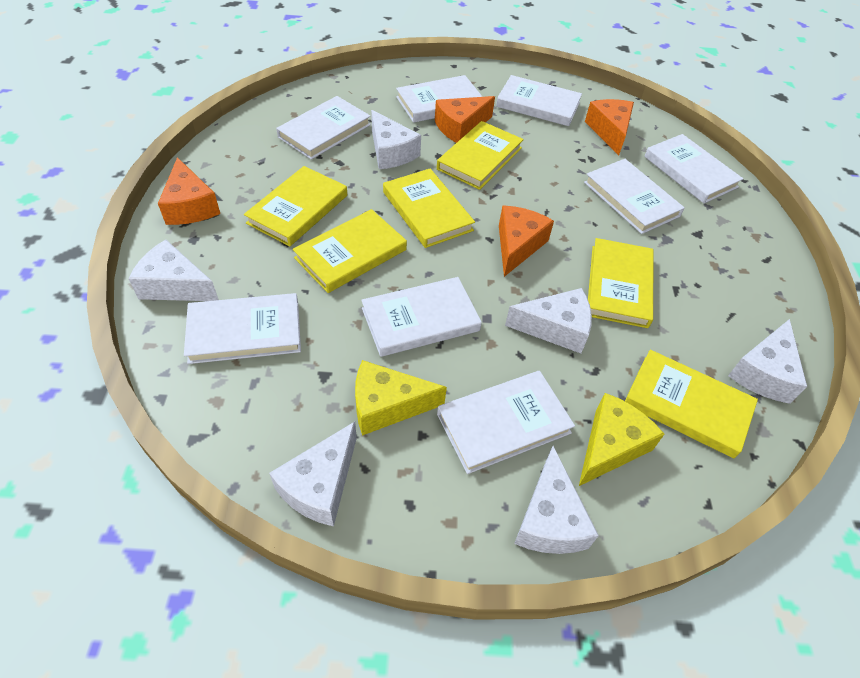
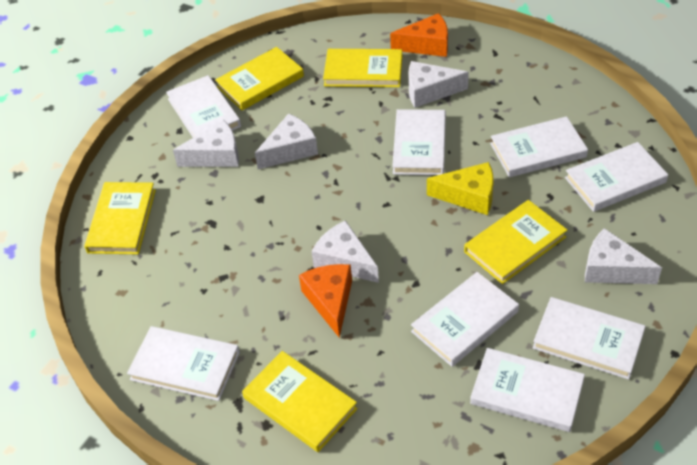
orange cheese: 4 -> 2
white cheese: 6 -> 5
yellow book: 6 -> 5
yellow cheese: 2 -> 1

